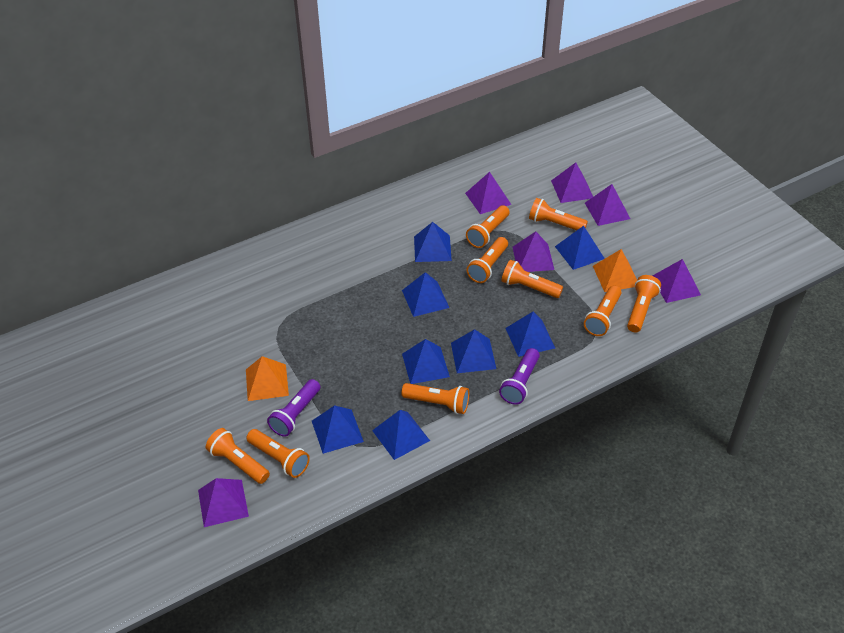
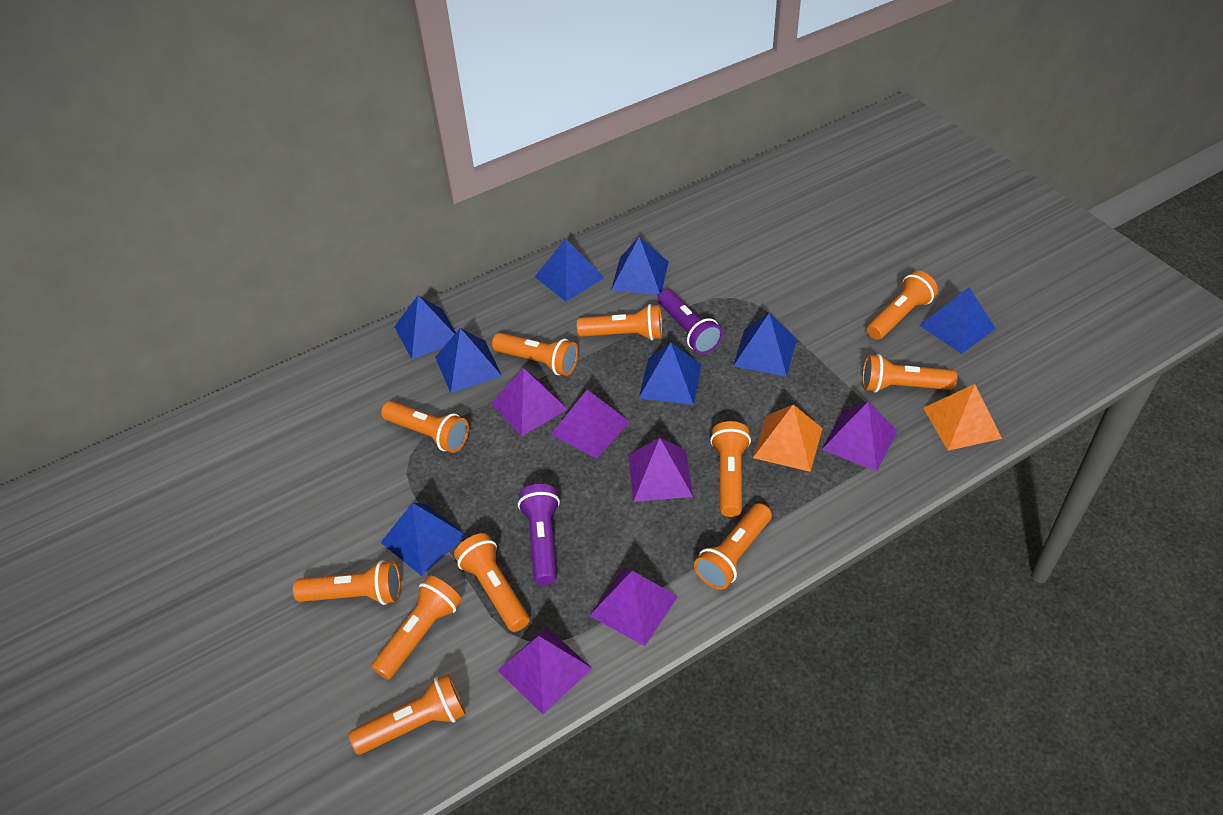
orange flashlight: 9 -> 11

